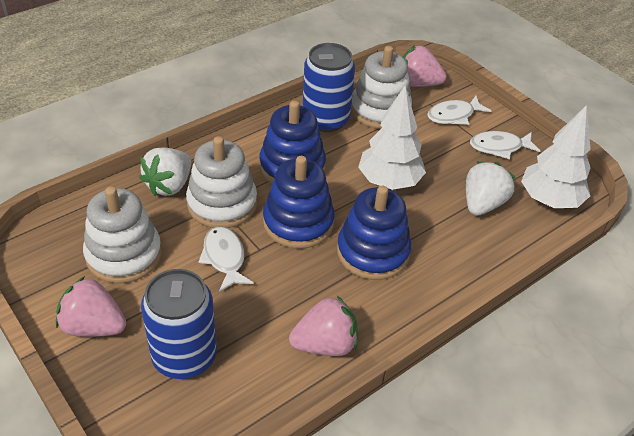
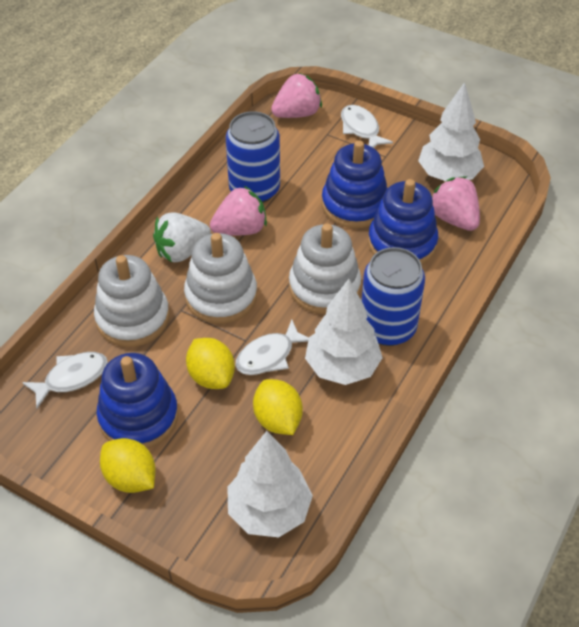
white strawberry: 2 -> 1
white tree: 2 -> 3
yellow lemon: 0 -> 3

